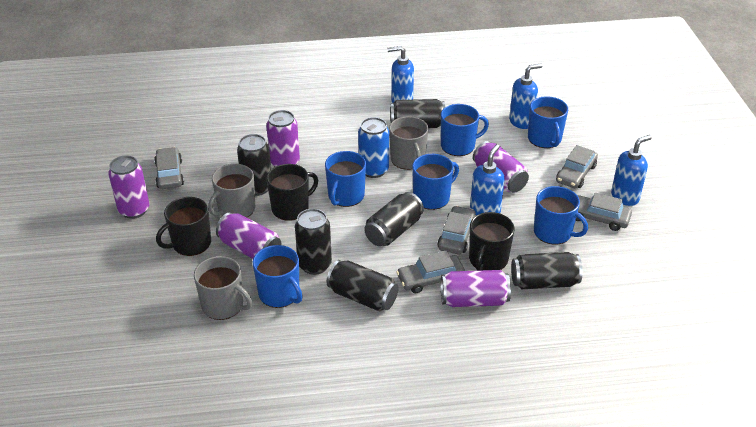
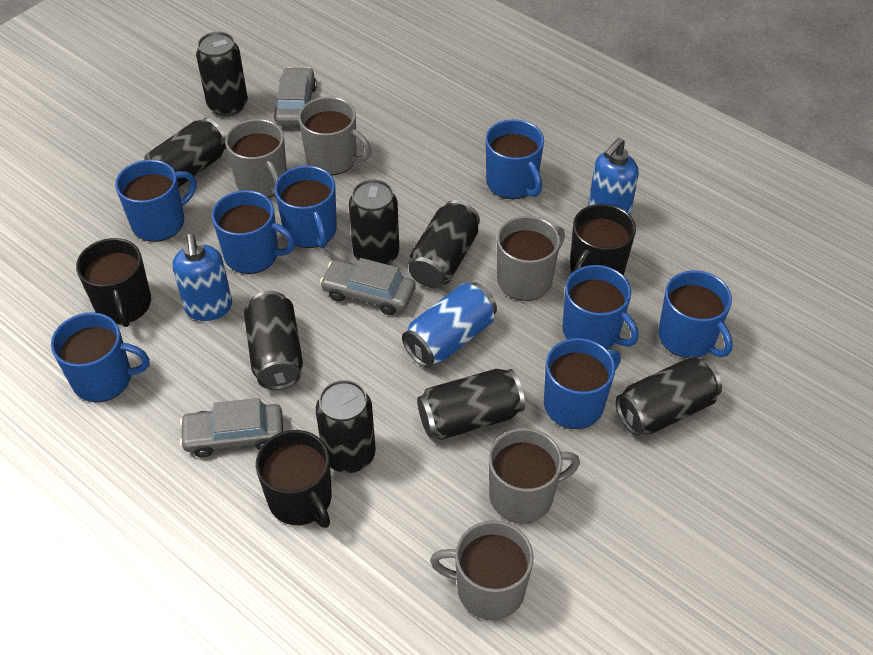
black can: 6 -> 8
blue mug: 6 -> 8
blue soap dispenser: 4 -> 2
grey car: 5 -> 3
grey mug: 3 -> 5
purple can: 5 -> 0

